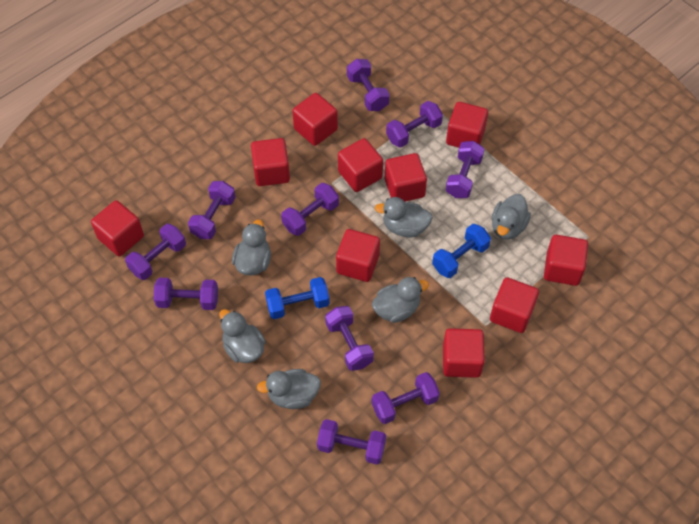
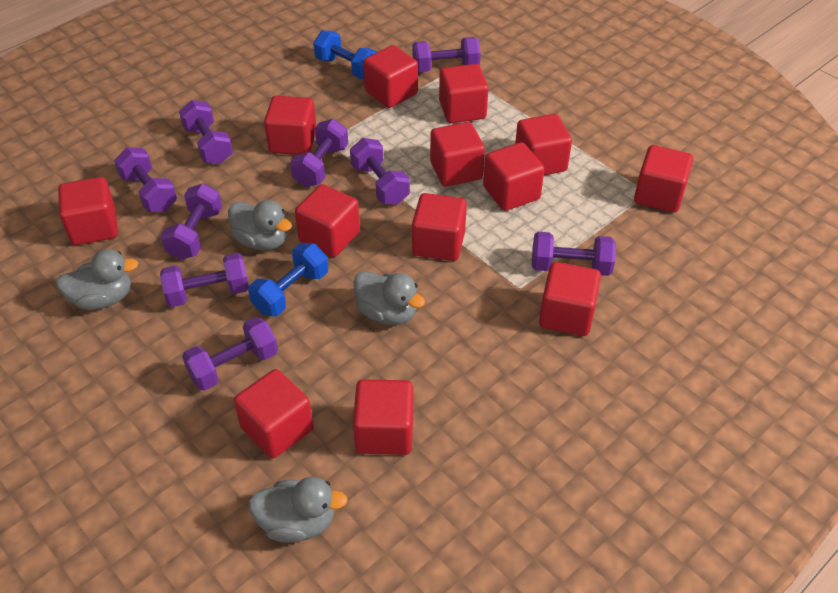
grey duck: 6 -> 4
purple dumbbell: 10 -> 9
red cube: 10 -> 13

